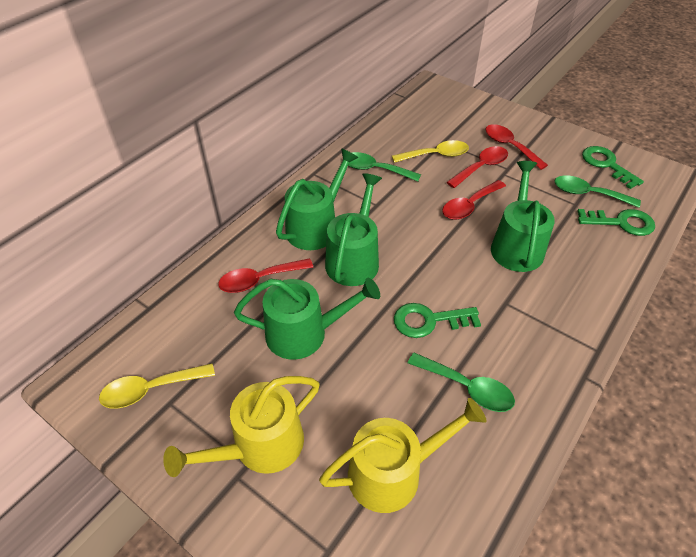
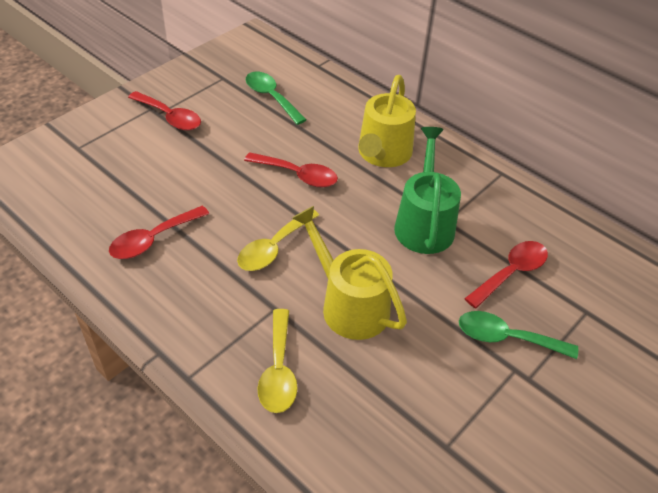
green key: 3 -> 0
green spoon: 3 -> 2
green watering can: 4 -> 1

